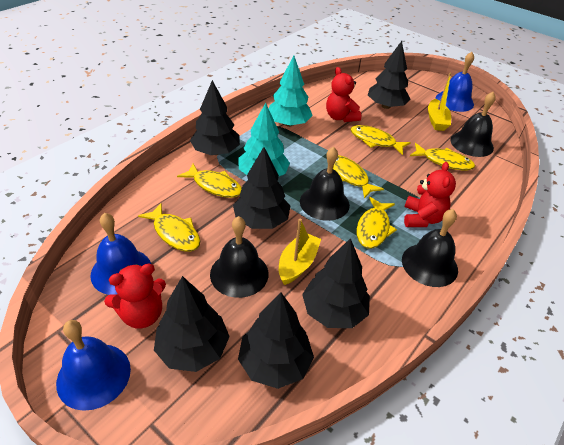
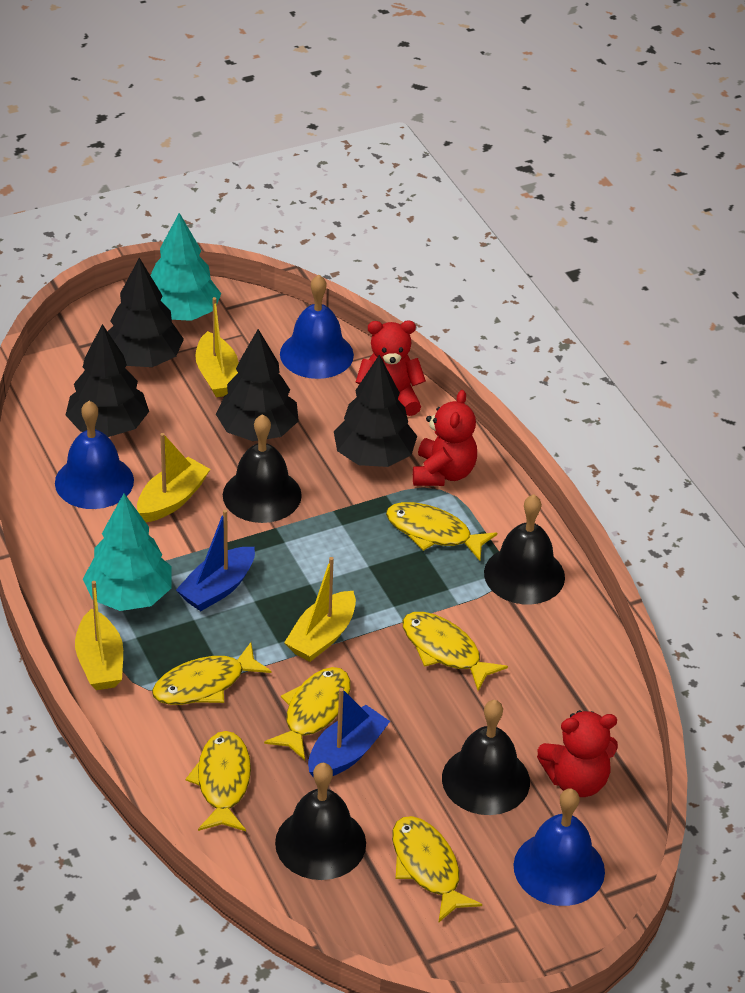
black tree: 6 -> 4
blue boat: 0 -> 2
yellow boat: 2 -> 4

